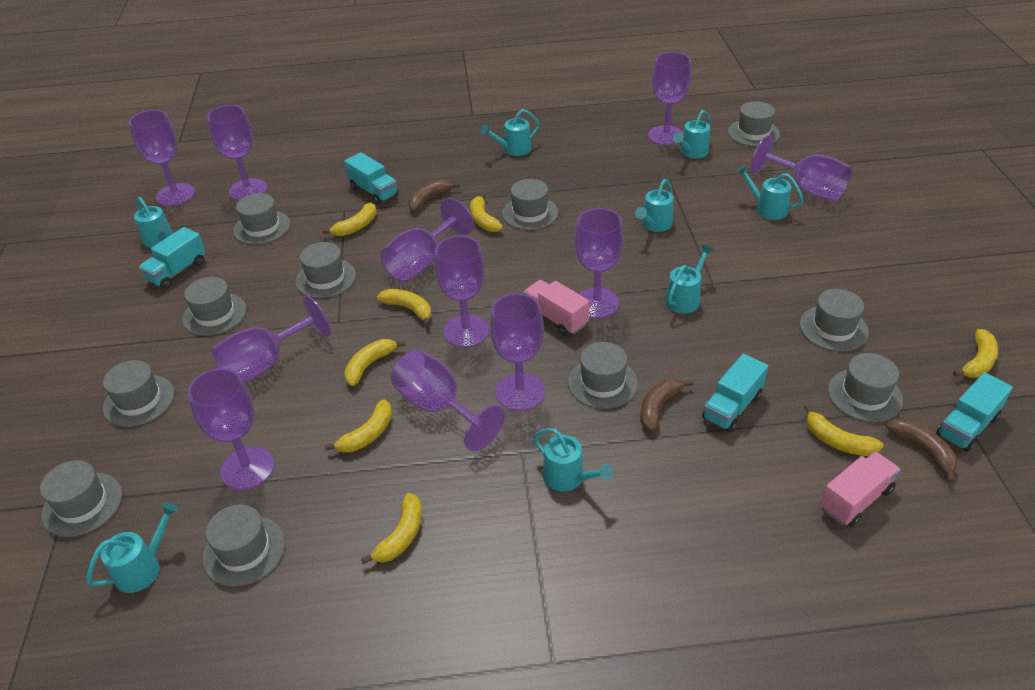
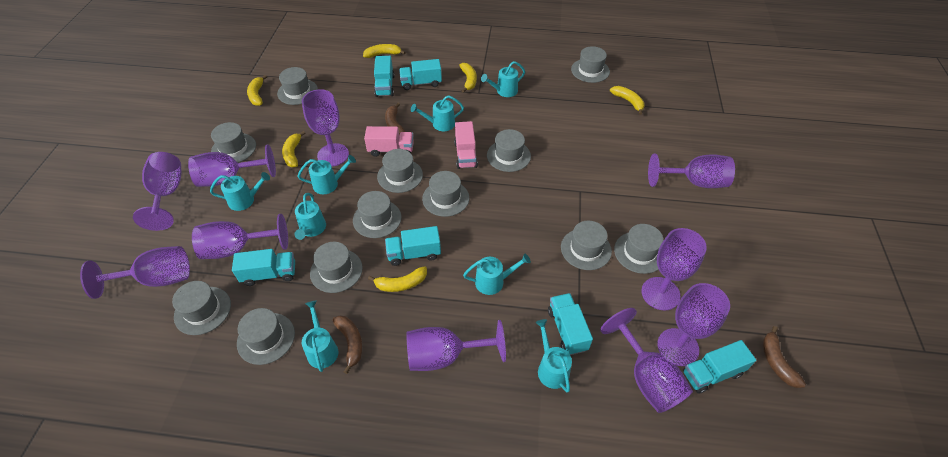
grey hat: 11 -> 12
purple goblet: 11 -> 10
turquoise truck: 4 -> 6
yellow banana: 8 -> 6

